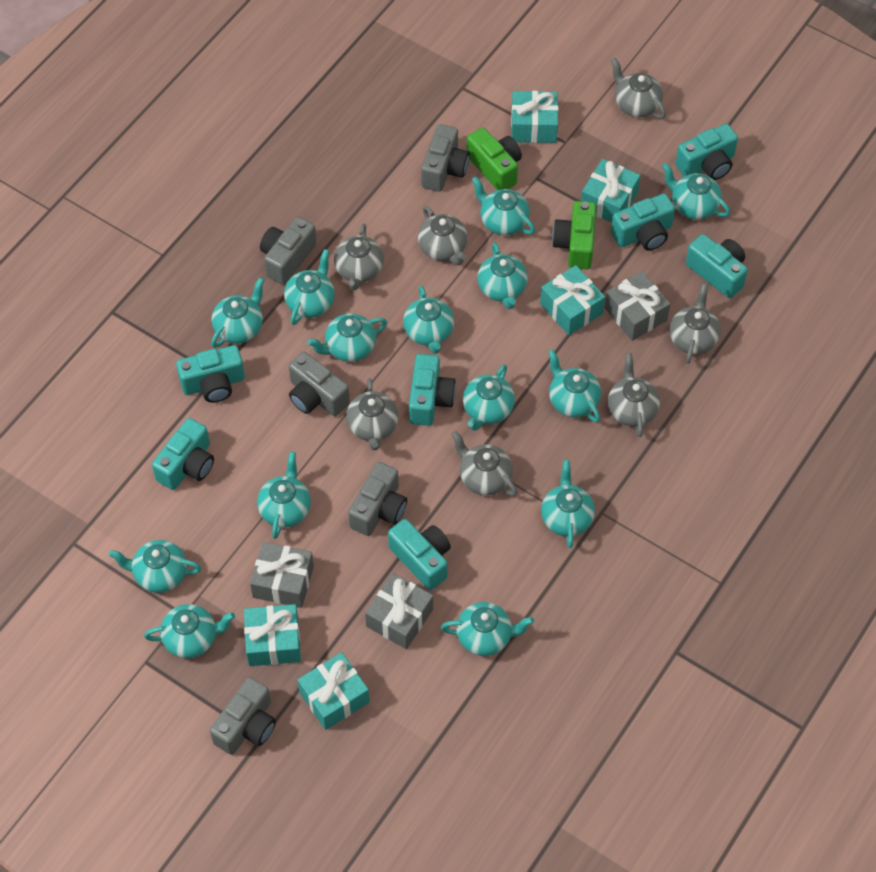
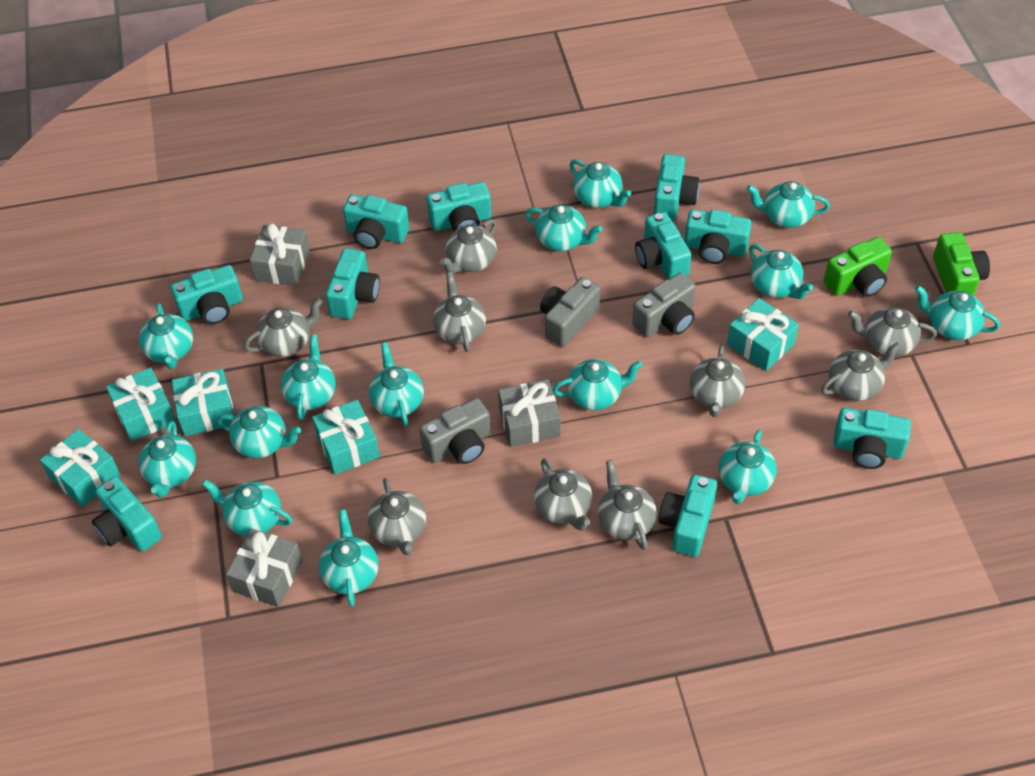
grey camera: 5 -> 3
grey teapot: 7 -> 9
turquoise camera: 7 -> 10

